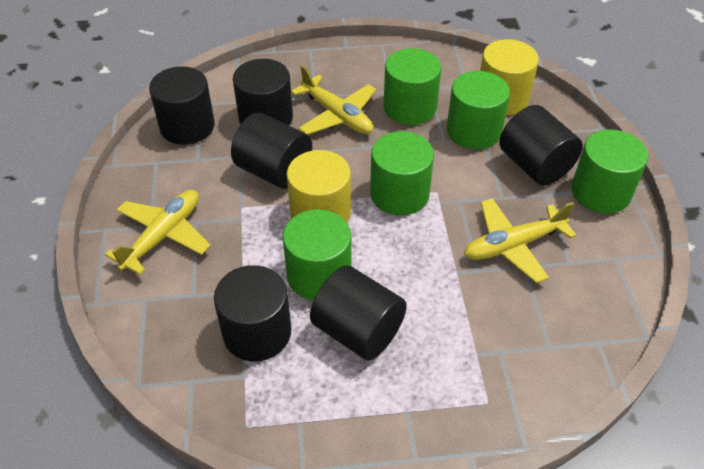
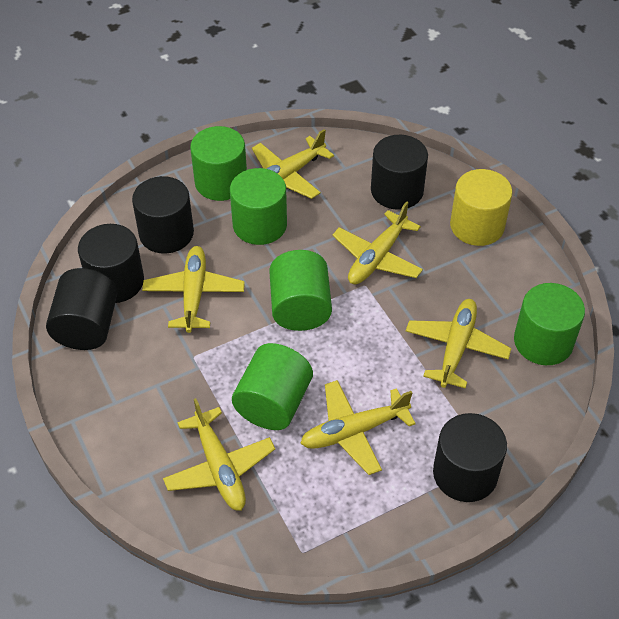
black cylinder: 6 -> 5
yellow cylinder: 2 -> 1
yellow plane: 3 -> 6

